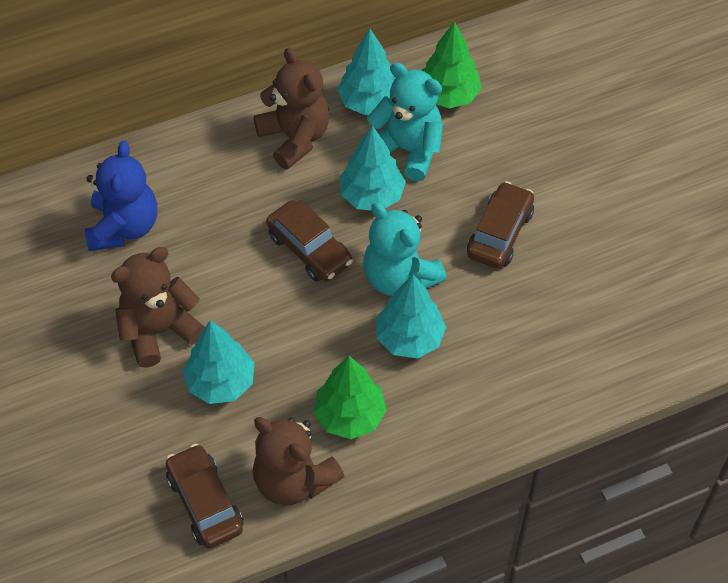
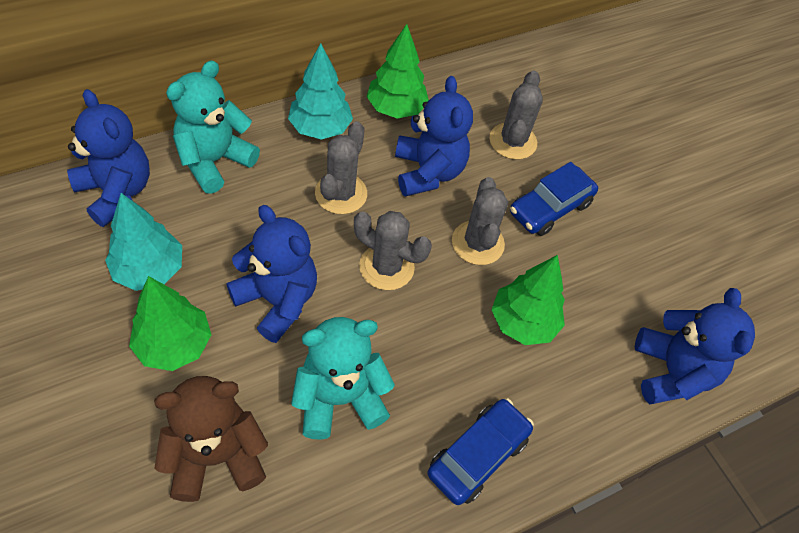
blue car: 0 -> 2
blue teddy bear: 1 -> 4
brown car: 3 -> 0
brown teddy bear: 3 -> 1
green tree: 2 -> 3
grey cactus: 0 -> 4
turquoise tree: 4 -> 2

